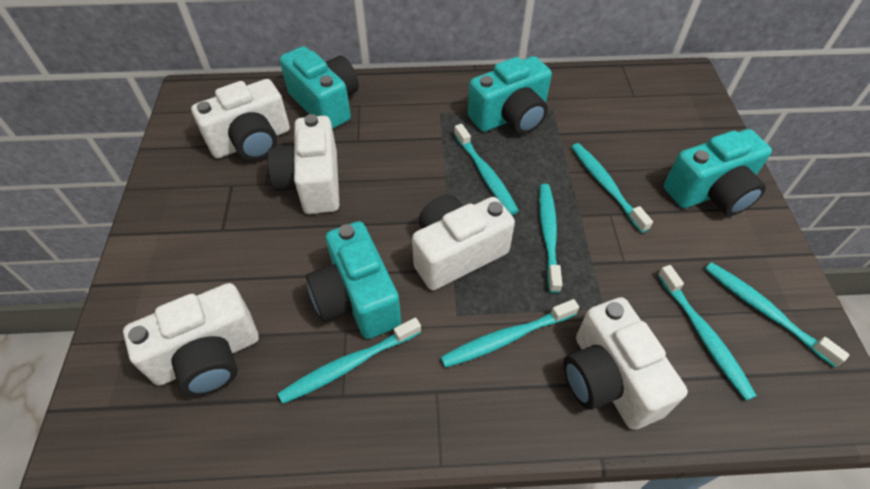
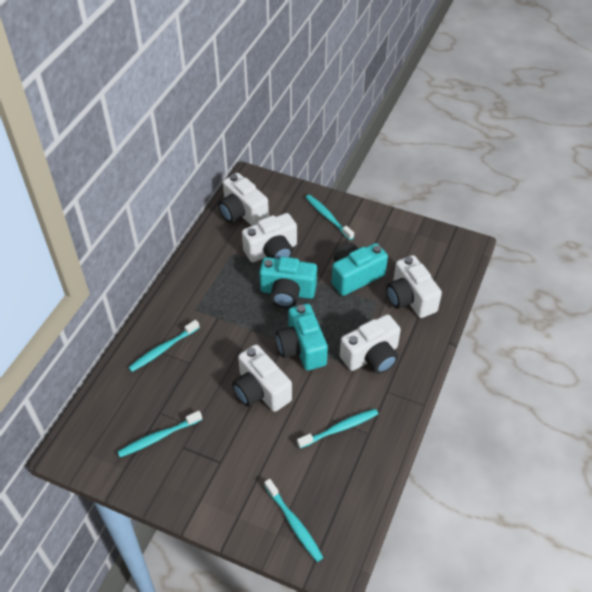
turquoise camera: 4 -> 3
turquoise toothbrush: 7 -> 5

